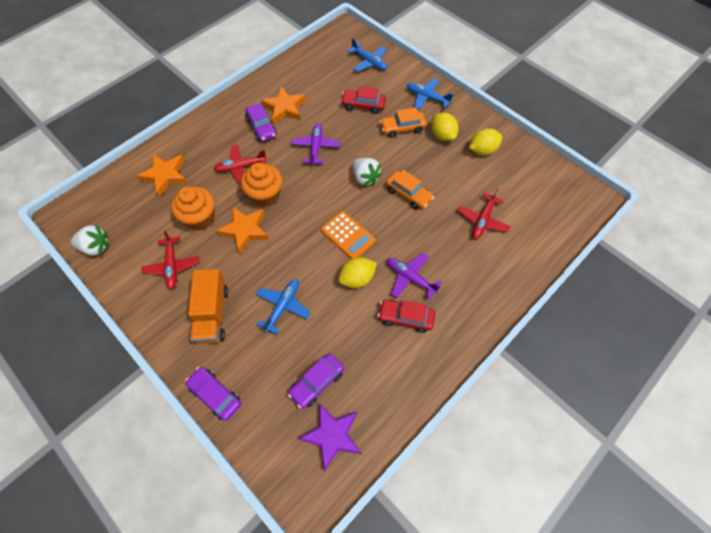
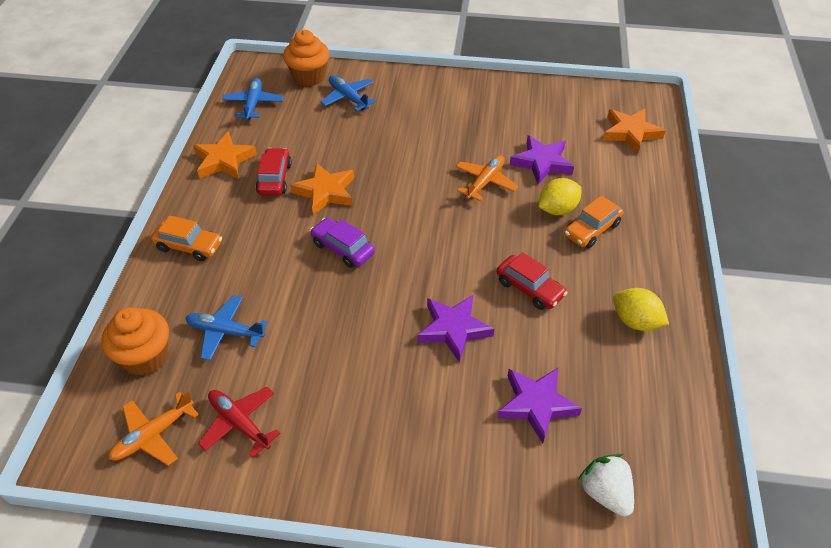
orange calculator: 1 -> 0
orange plane: 0 -> 2
orange truck: 1 -> 0
purple car: 3 -> 1
purple plane: 2 -> 0
purple star: 1 -> 3
red plane: 3 -> 1
white strawberry: 2 -> 1
yellow lemon: 3 -> 2

